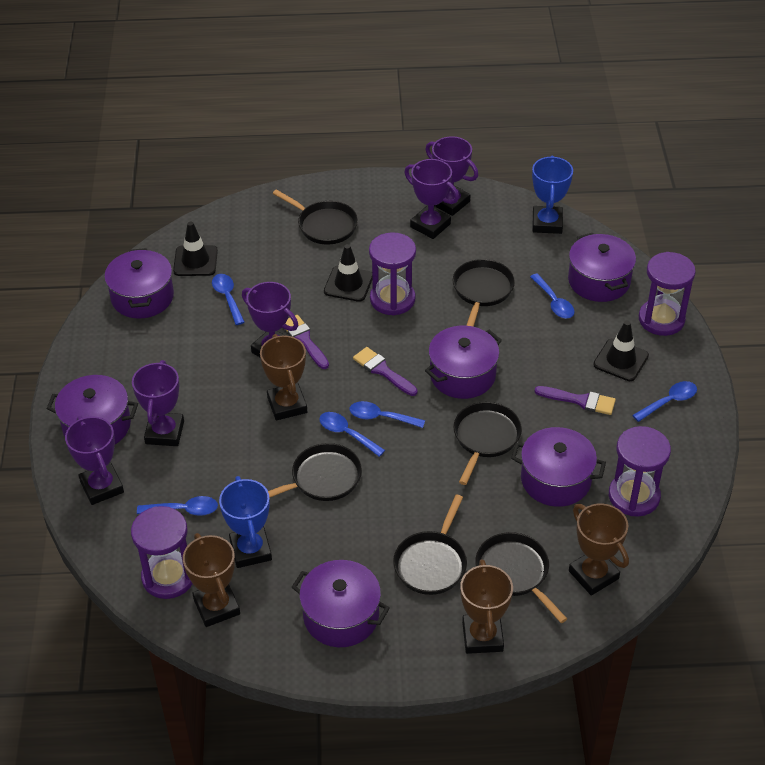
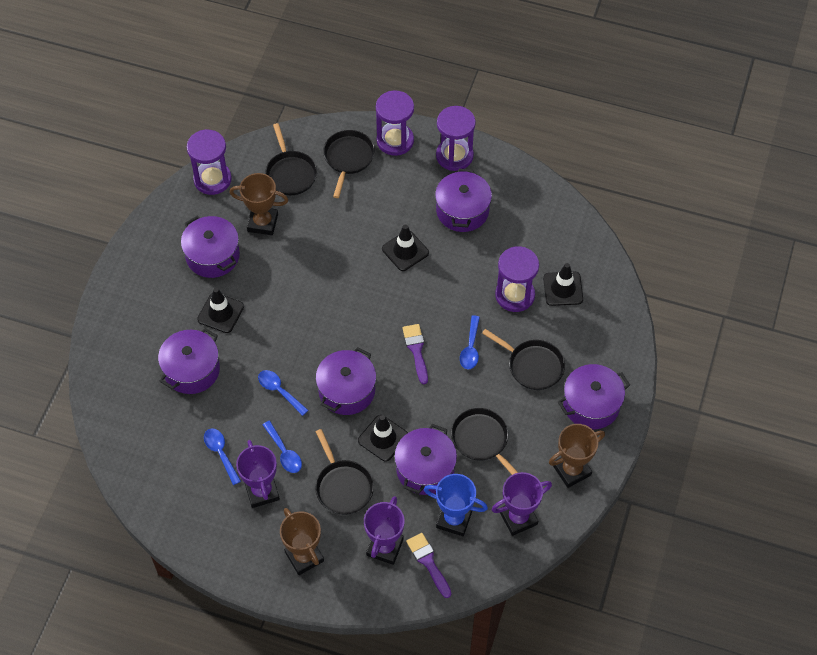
black pan: 6 -> 5
black traffic cone: 3 -> 4
blue spoon: 6 -> 4
blue trophy: 2 -> 1
brown trophy: 4 -> 3
purple brush: 3 -> 2
purple trophy: 5 -> 3

